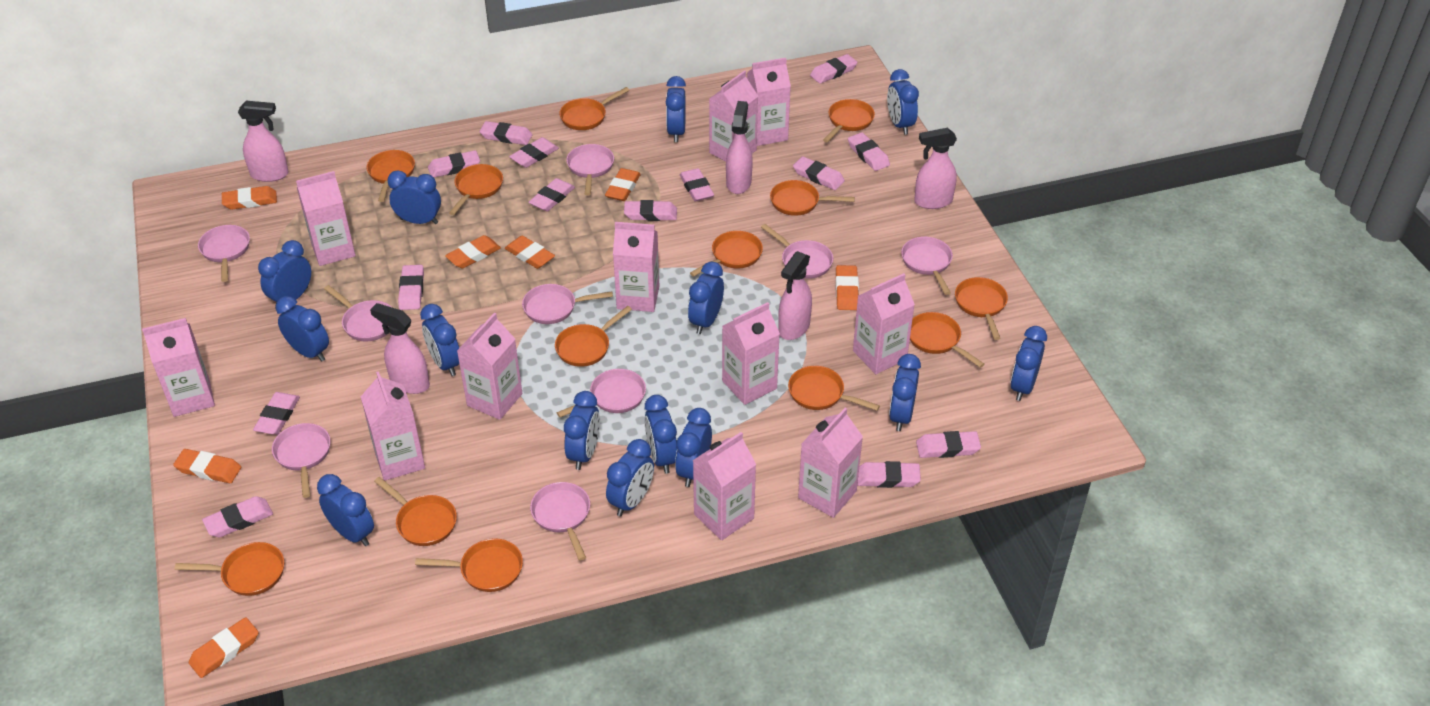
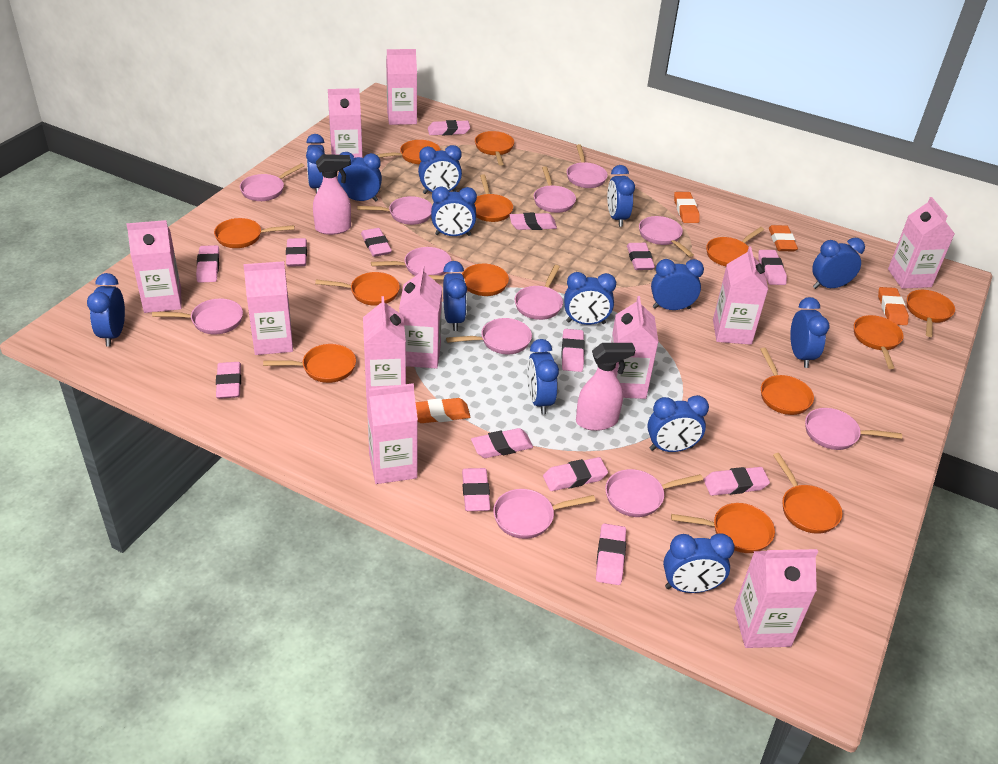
orange eraser: 7 -> 4
pink pan: 9 -> 12
pink spray bottle: 5 -> 2

